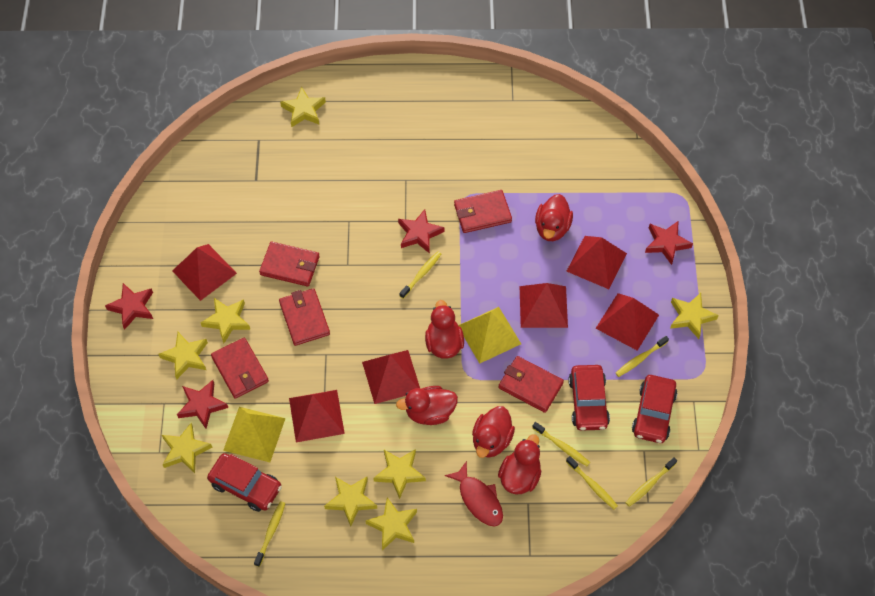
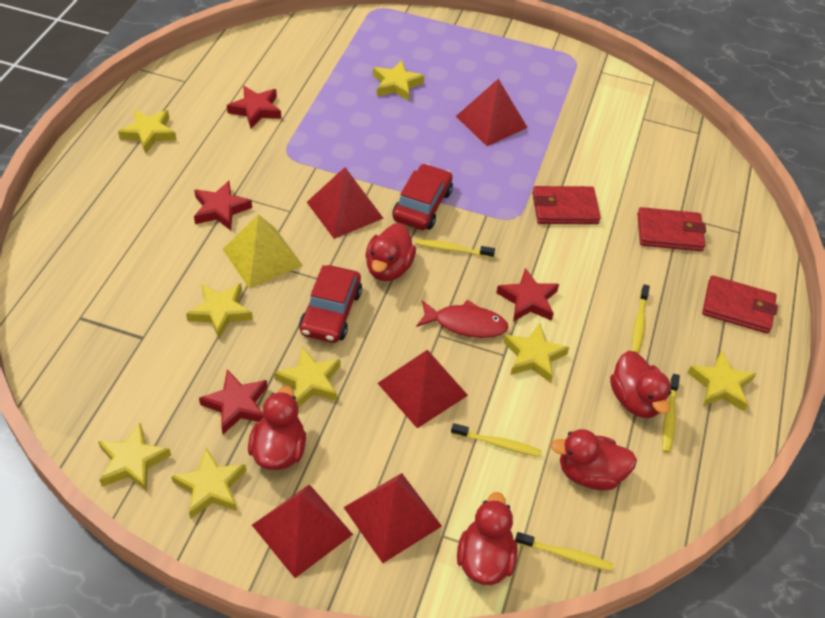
red car: 3 -> 2
red pyramid: 6 -> 5
red wallet: 5 -> 3
yellow pyramid: 2 -> 1
yellow toothbrush: 6 -> 5

